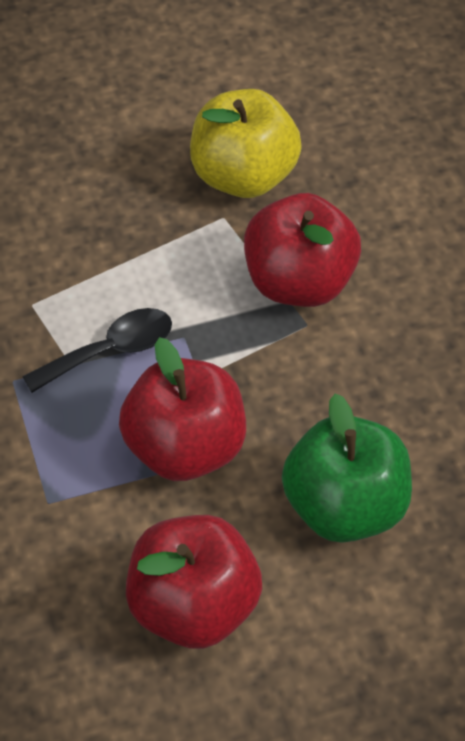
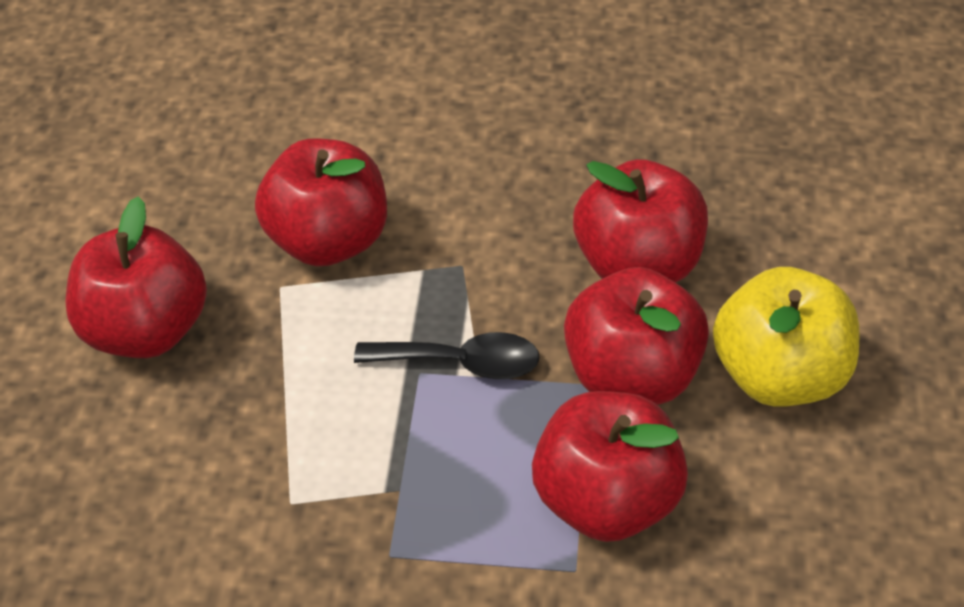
green apple: 1 -> 0
red apple: 3 -> 5

